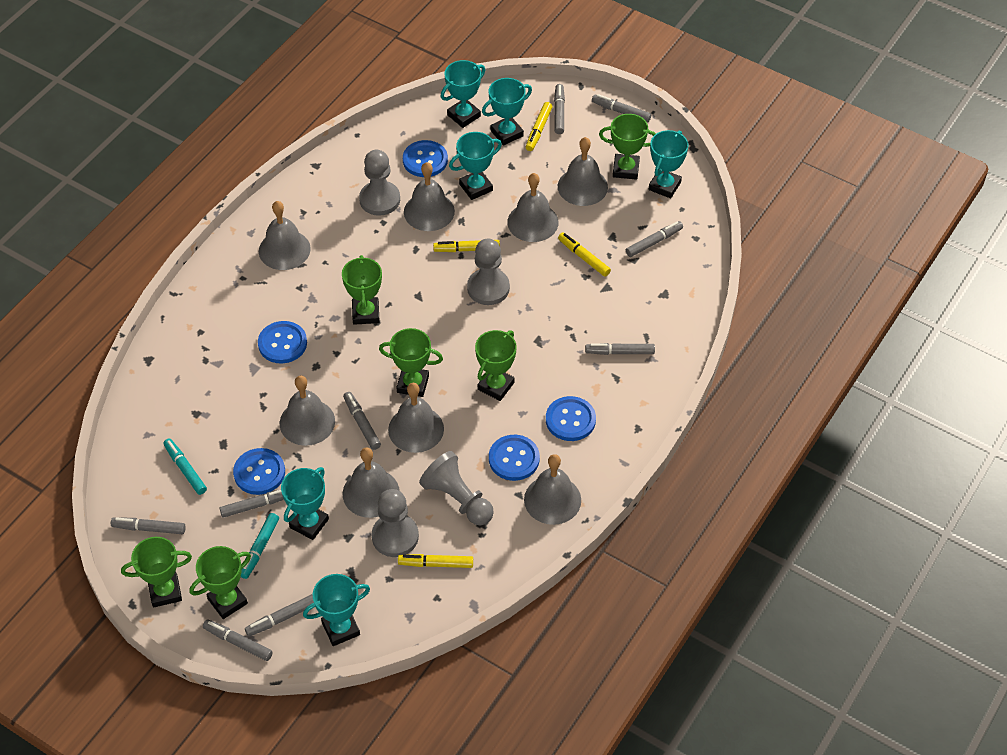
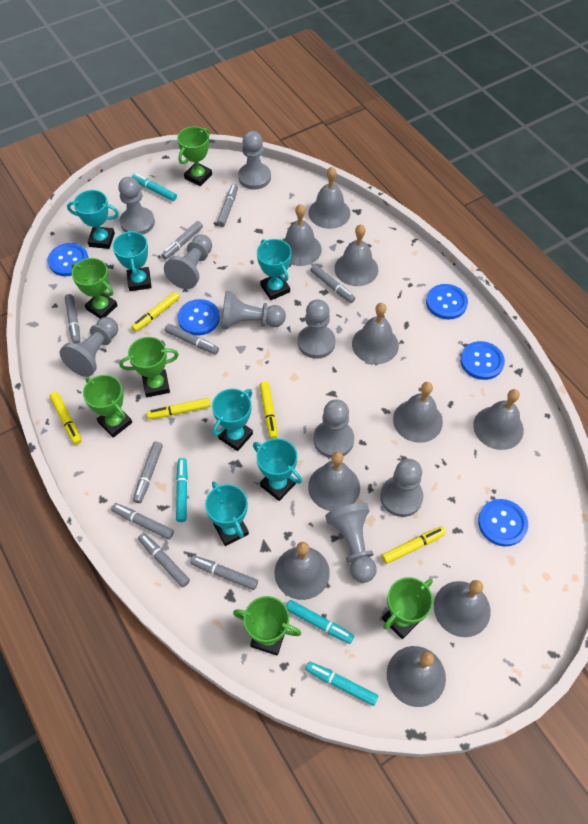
grey bell: 8 -> 10
grey pawn: 4 -> 9
turquoise marker: 2 -> 4
yellow marker: 4 -> 5

